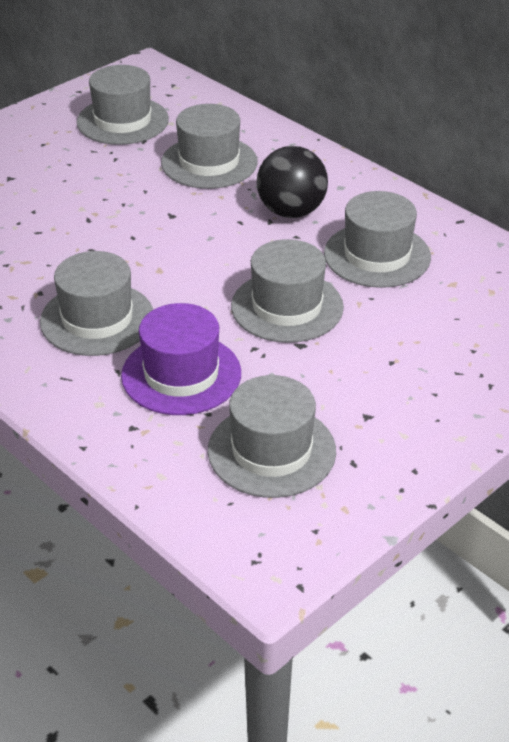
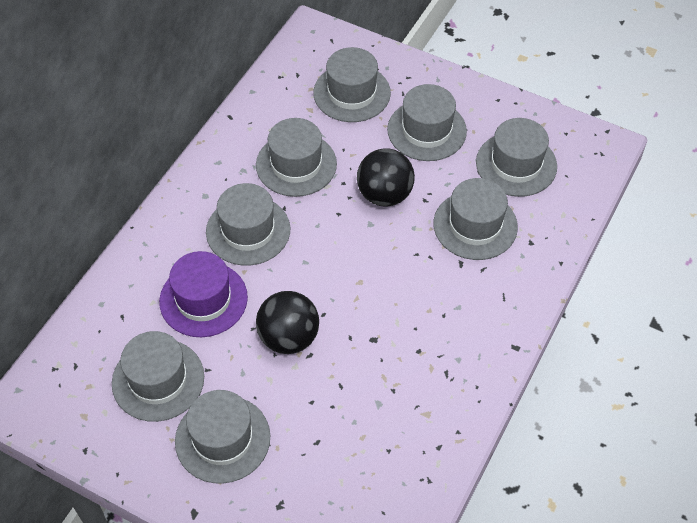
black ball: 1 -> 2
grey hat: 6 -> 8

